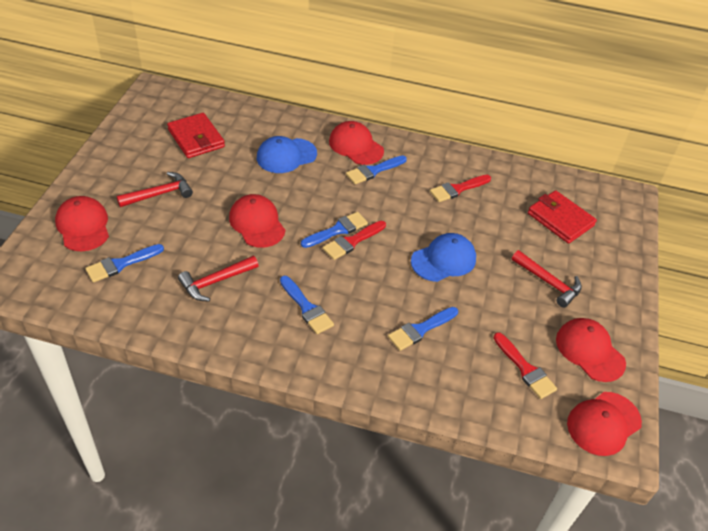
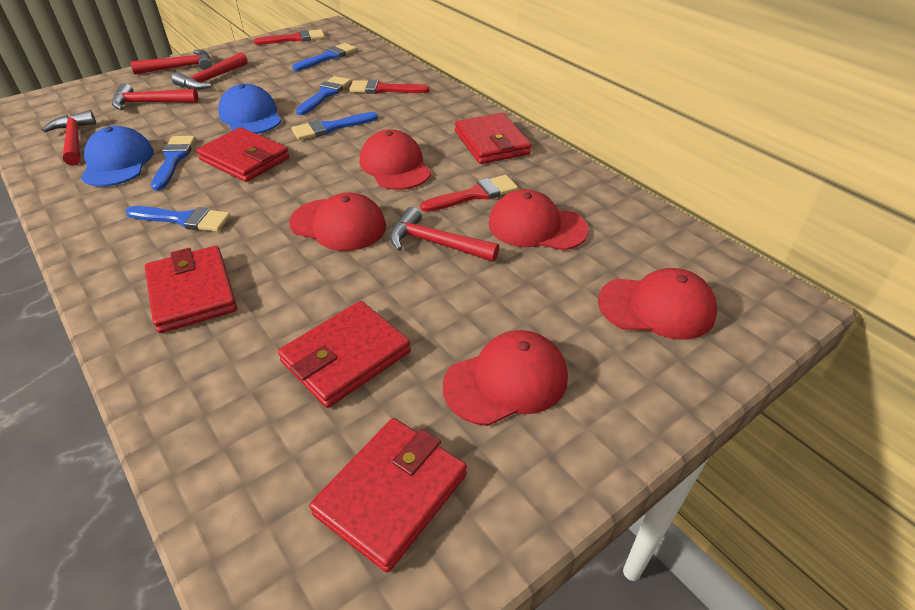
red hammer: 3 -> 5
red wallet: 2 -> 5

